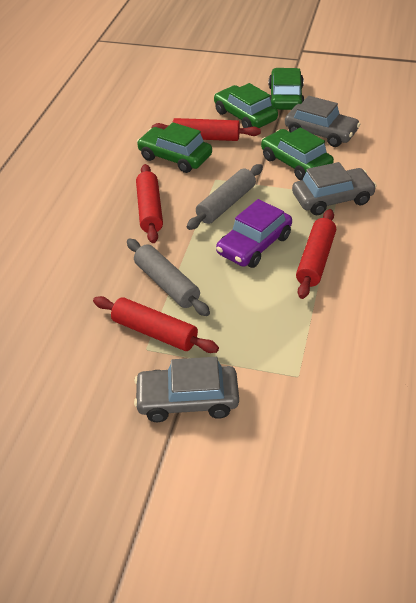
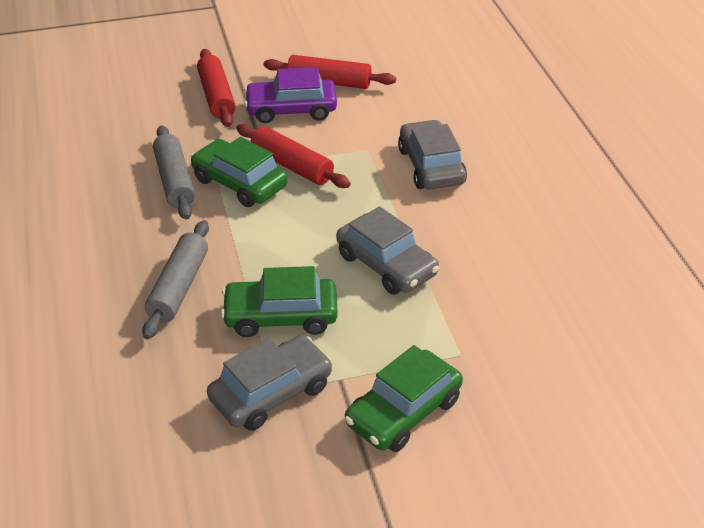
green car: 4 -> 3
red rolling pin: 4 -> 3

